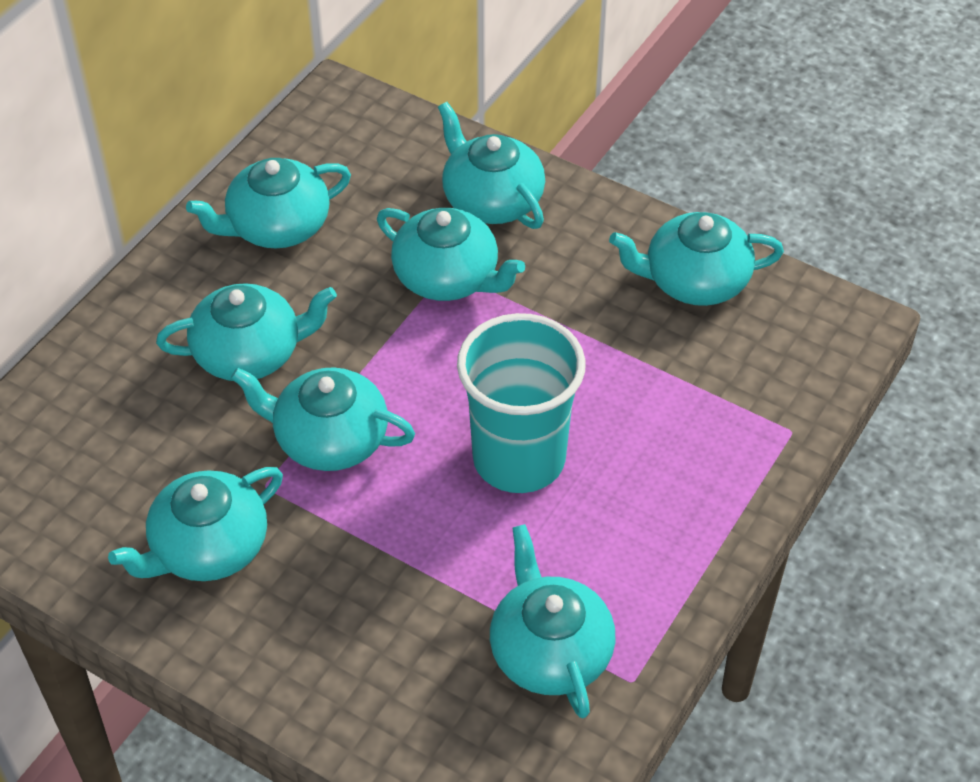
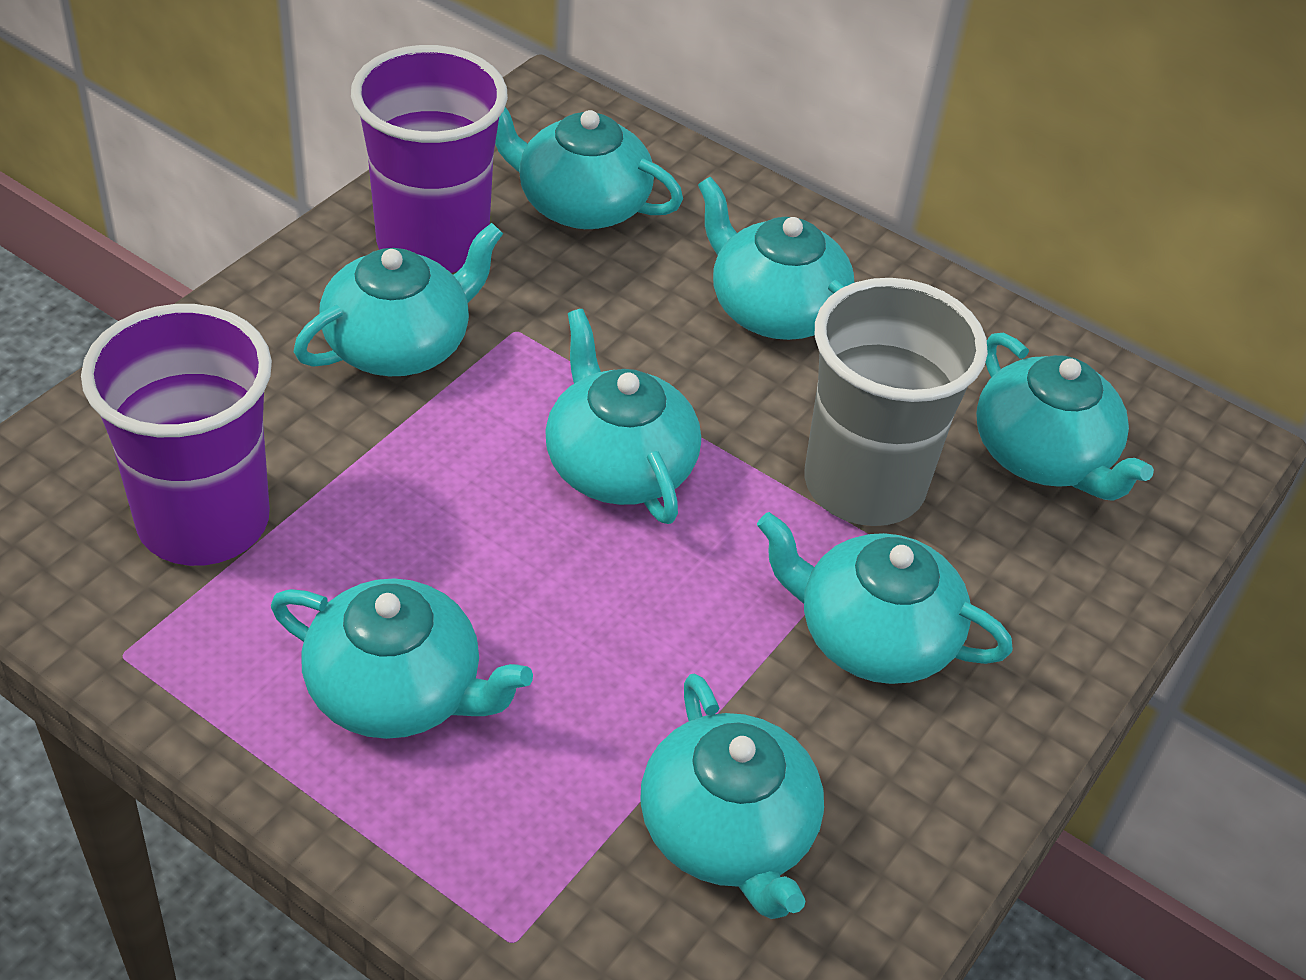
grey cup: 0 -> 1
purple cup: 0 -> 2
turquoise cup: 1 -> 0

